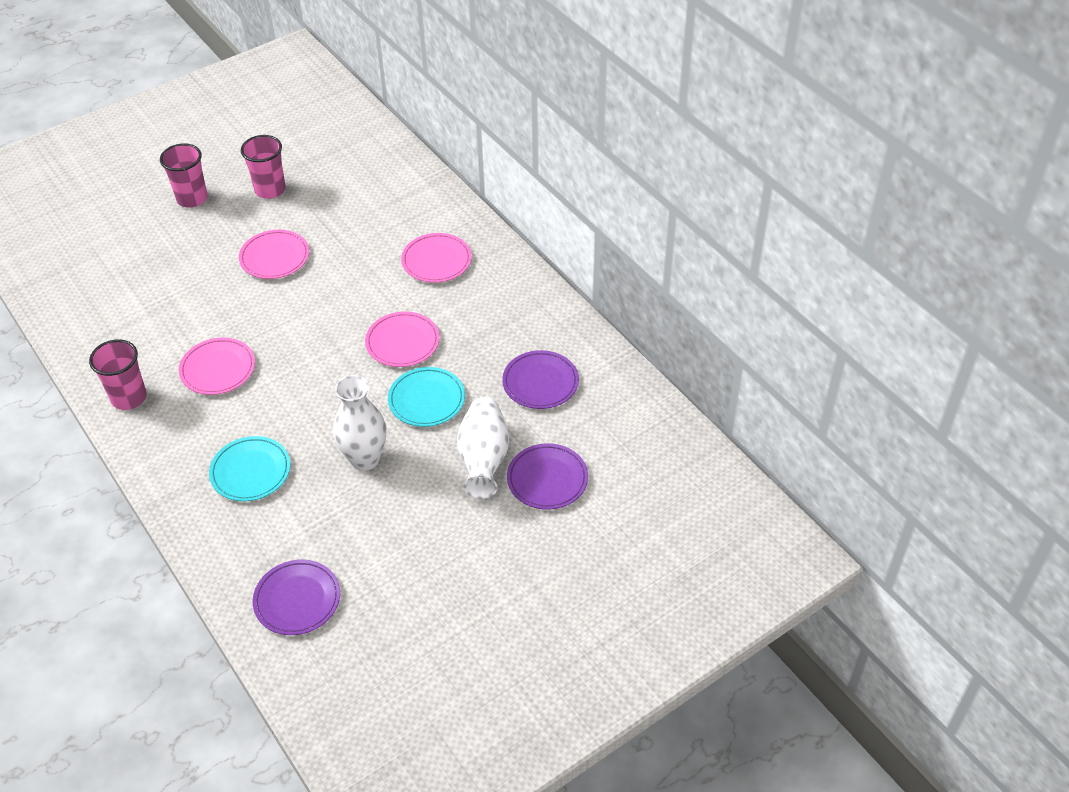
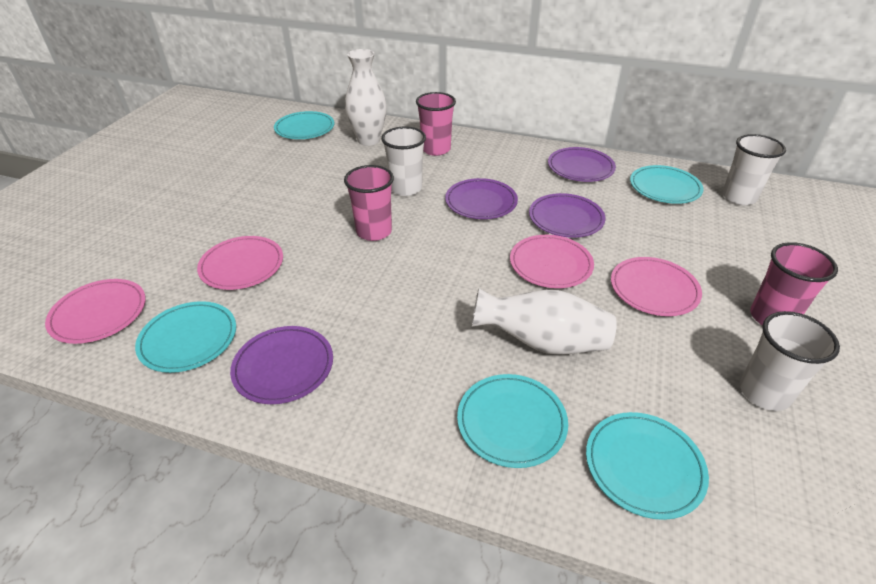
purple plate: 3 -> 4
turquoise plate: 2 -> 5
white cup: 0 -> 3

